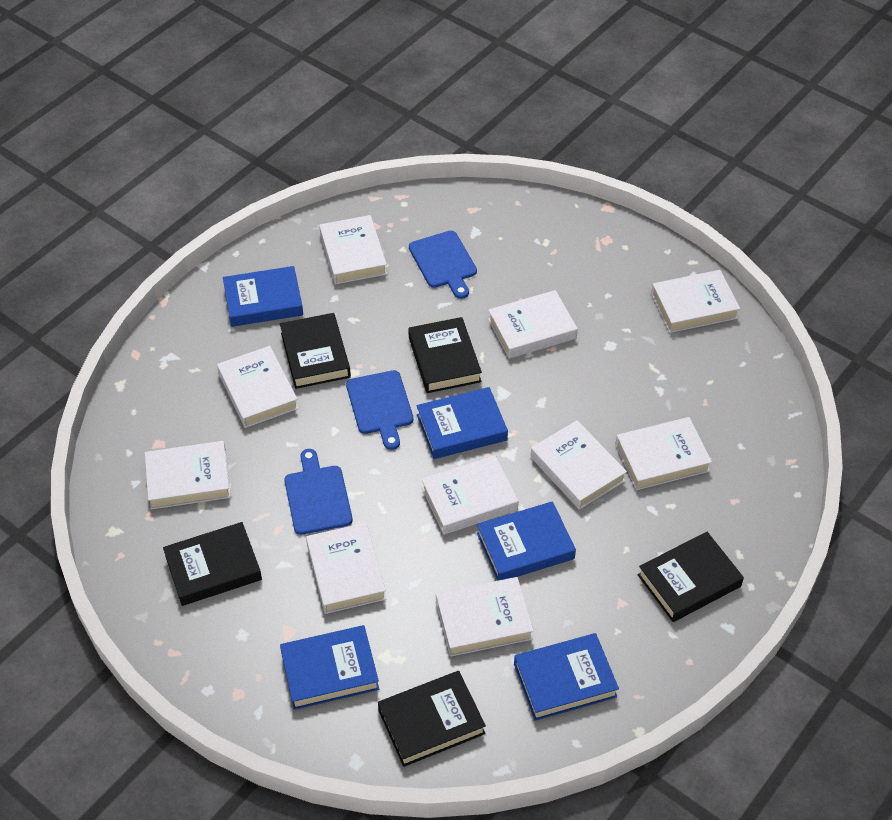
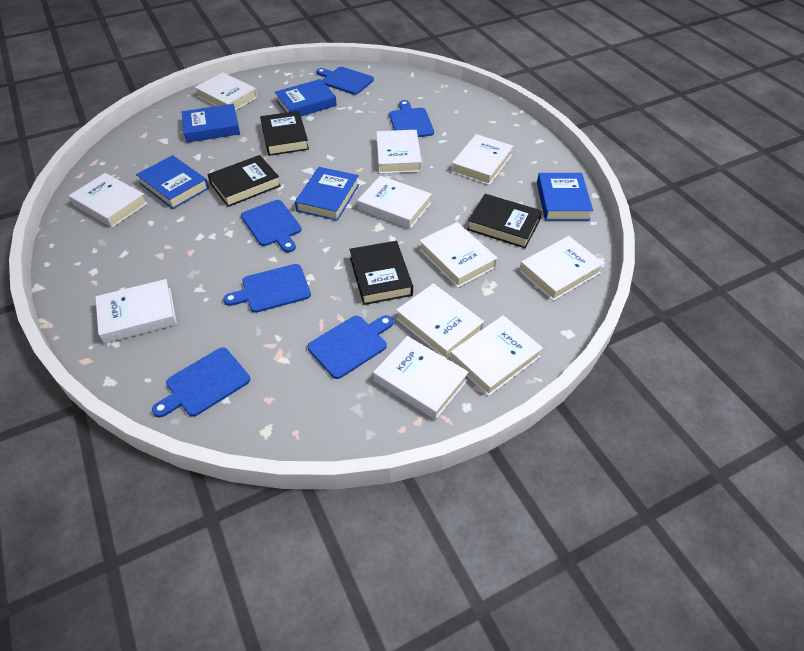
black book: 5 -> 4
blue cutting board: 3 -> 6
white book: 10 -> 11

